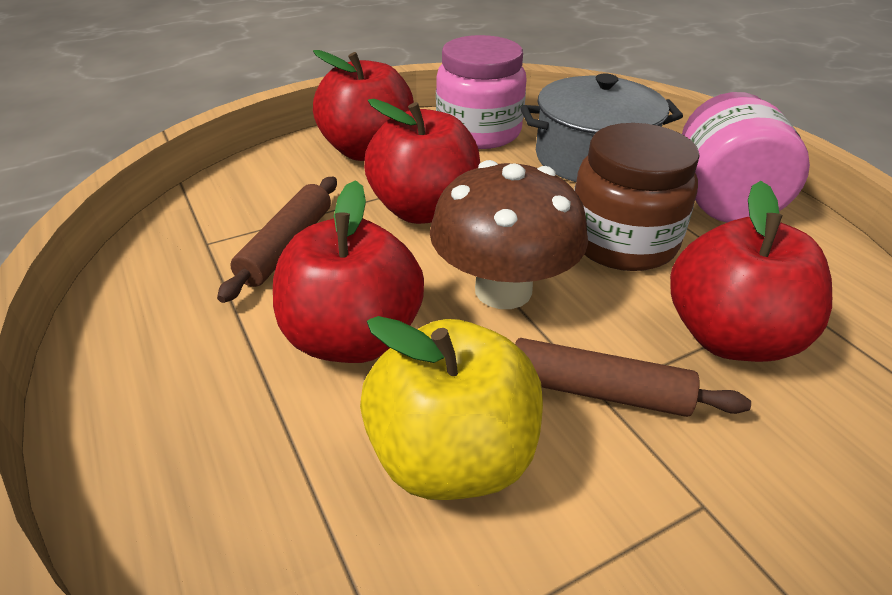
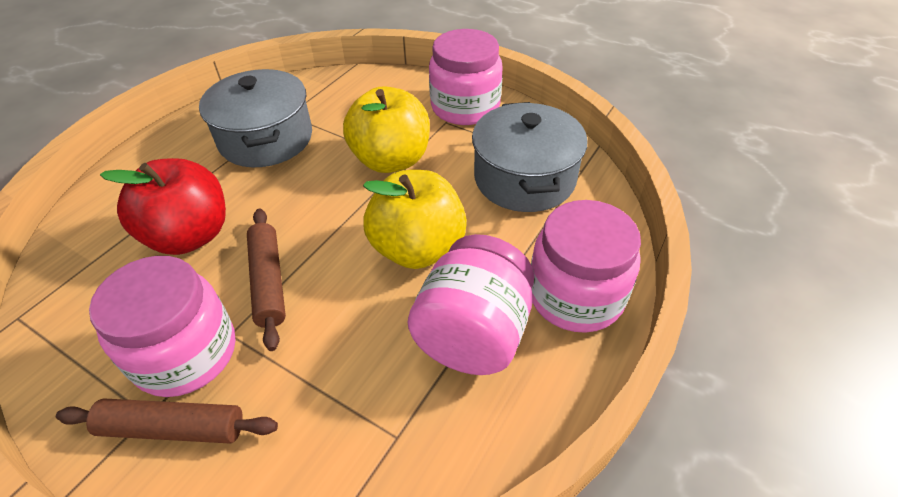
brown jar: 1 -> 0
brown mushroom: 1 -> 0
grey pot: 1 -> 2
pink jar: 2 -> 4
red apple: 4 -> 1
yellow apple: 1 -> 2

